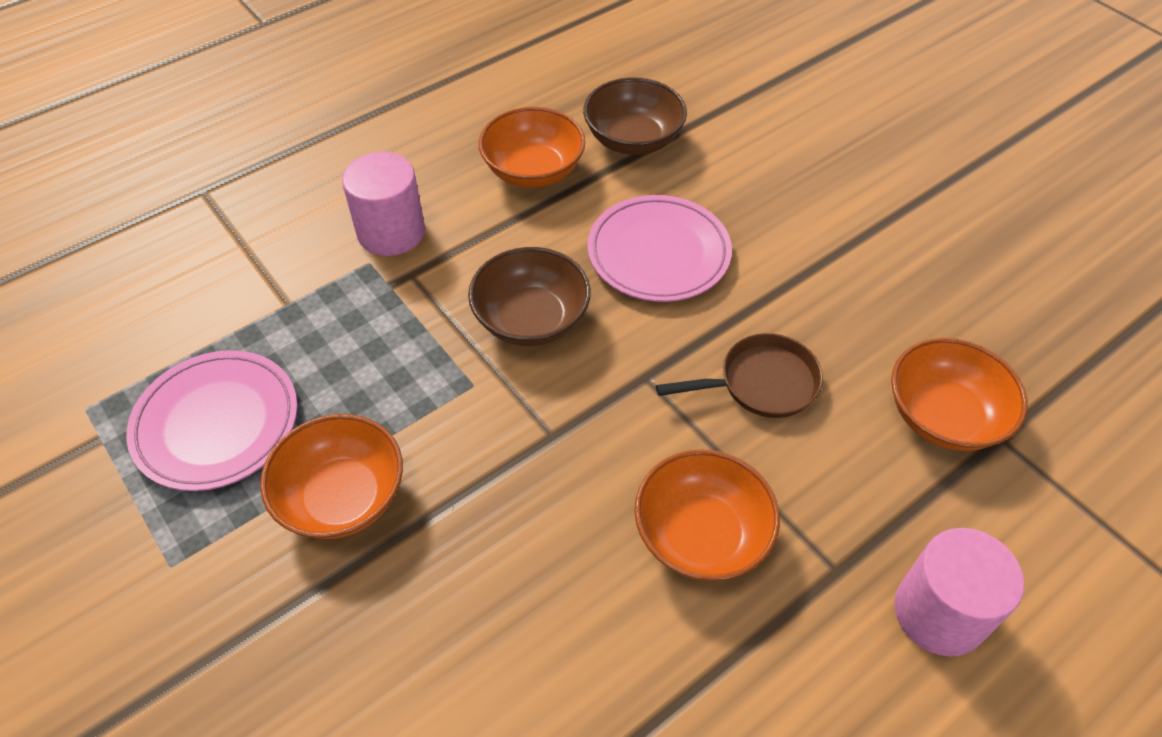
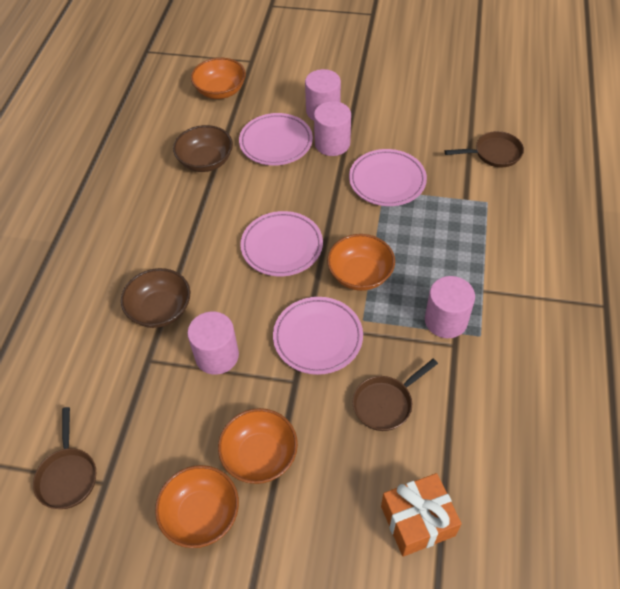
brown pan: 1 -> 3
orange gift: 0 -> 1
pink cylinder: 2 -> 4
pink plate: 2 -> 4

